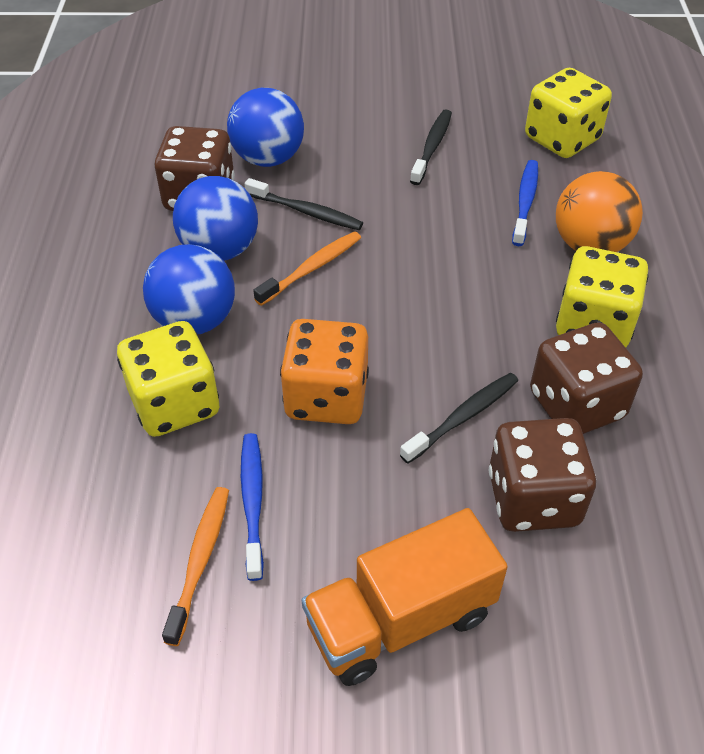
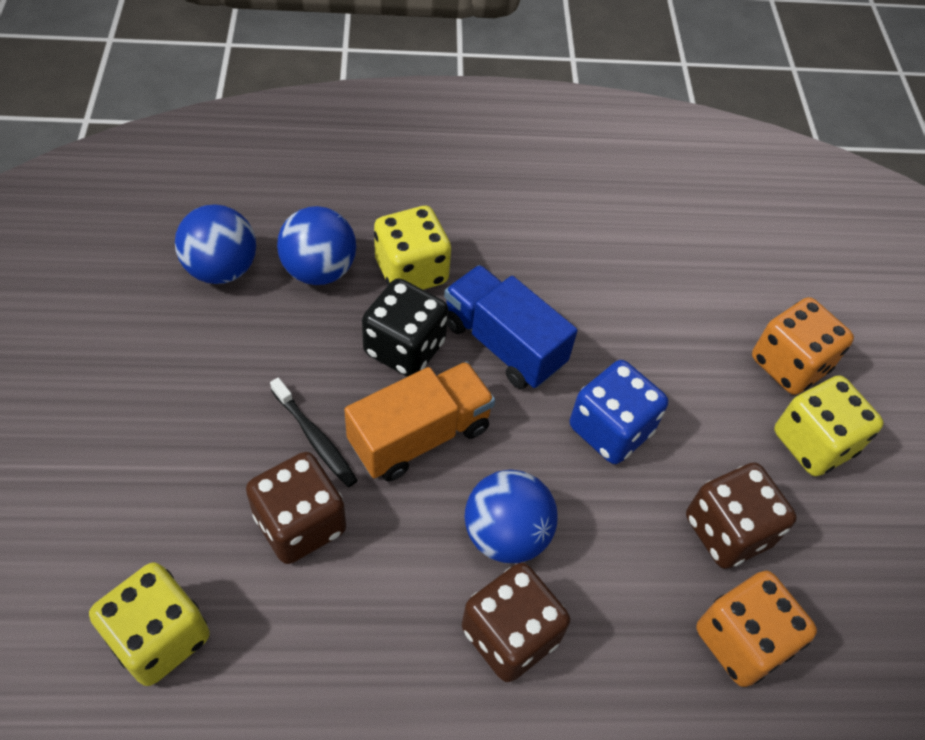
black dice: 0 -> 1
black toothbrush: 3 -> 1
blue dice: 0 -> 1
blue toothbrush: 2 -> 0
blue truck: 0 -> 1
orange ball: 1 -> 0
orange dice: 1 -> 2
orange toothbrush: 2 -> 0

